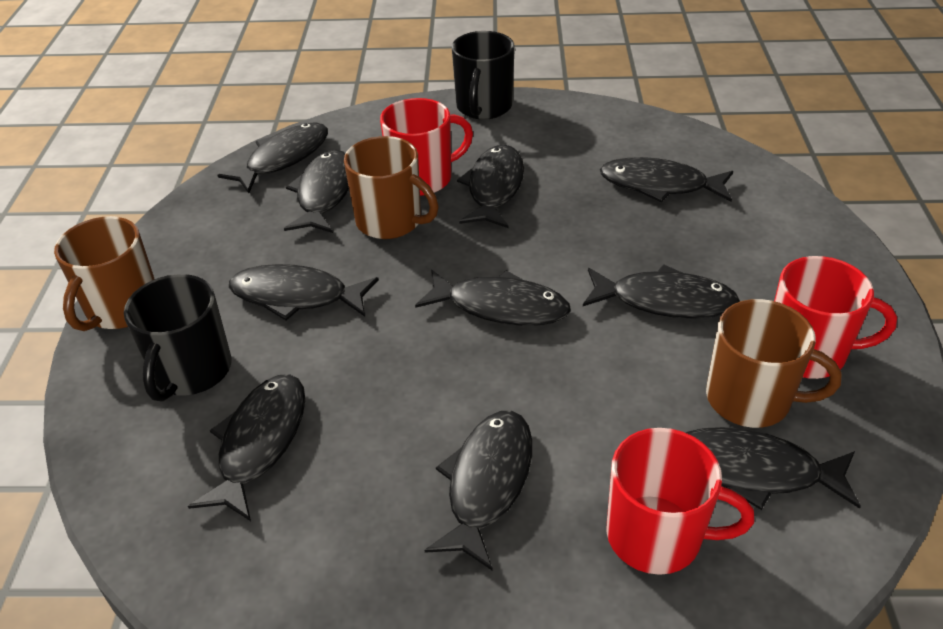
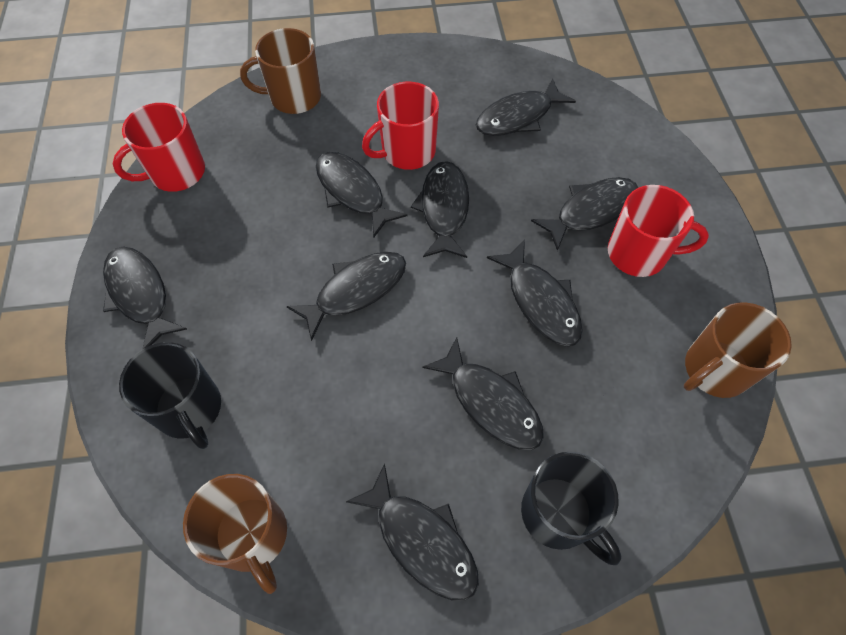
black fish: 10 -> 9

